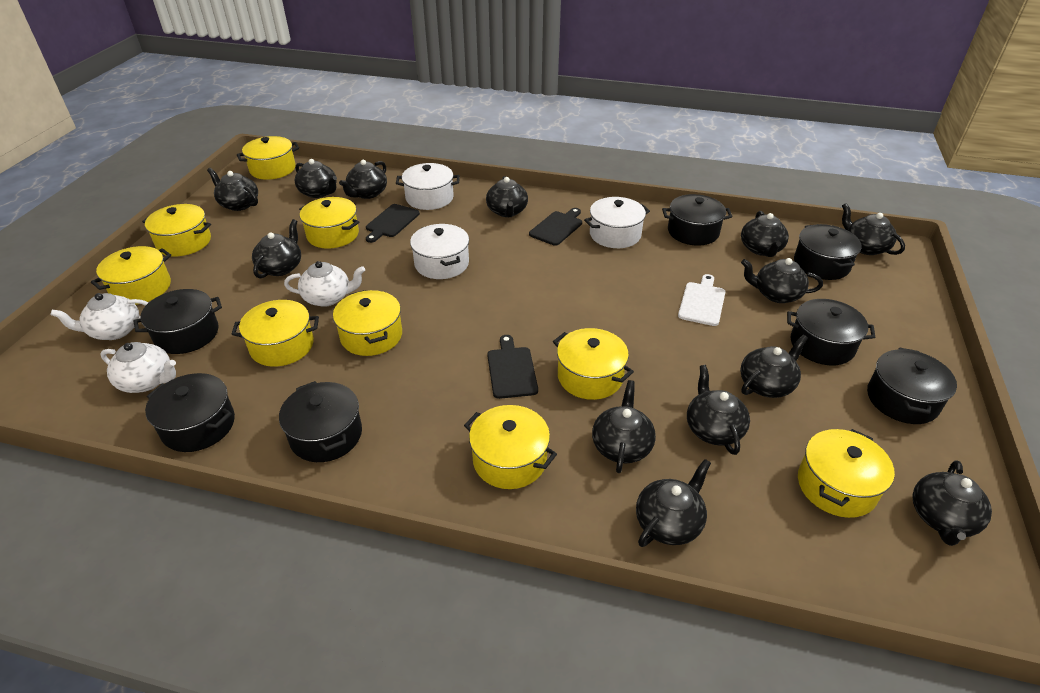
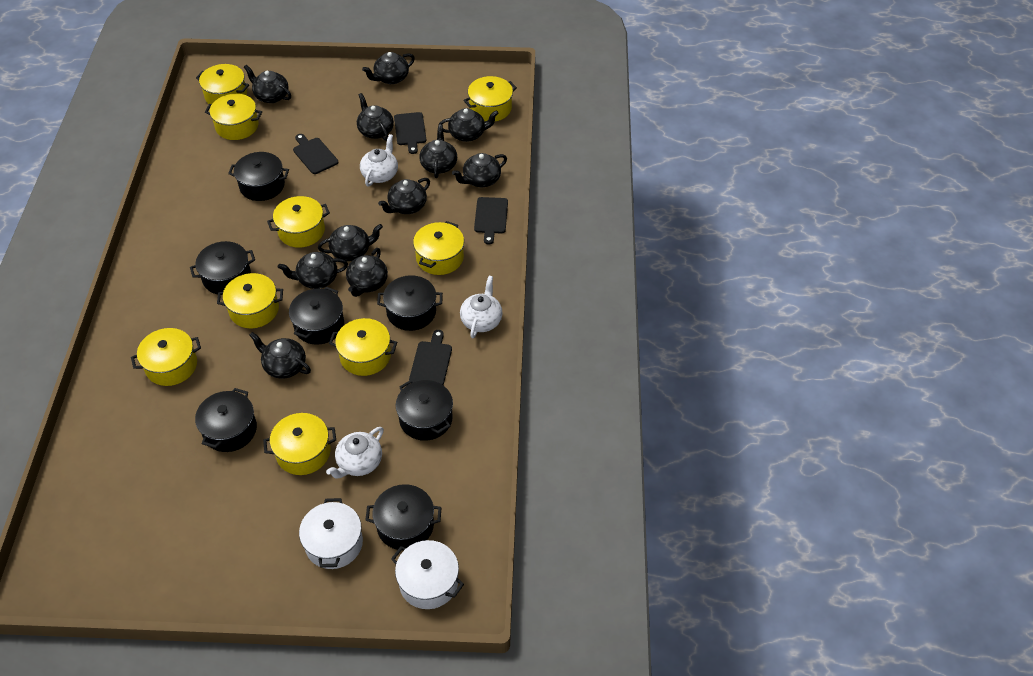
black cutting board: 3 -> 4
black teapot: 13 -> 11
white cutting board: 1 -> 0
white pot: 3 -> 2

